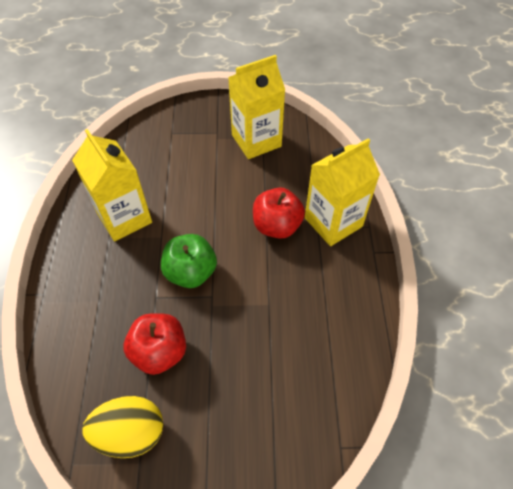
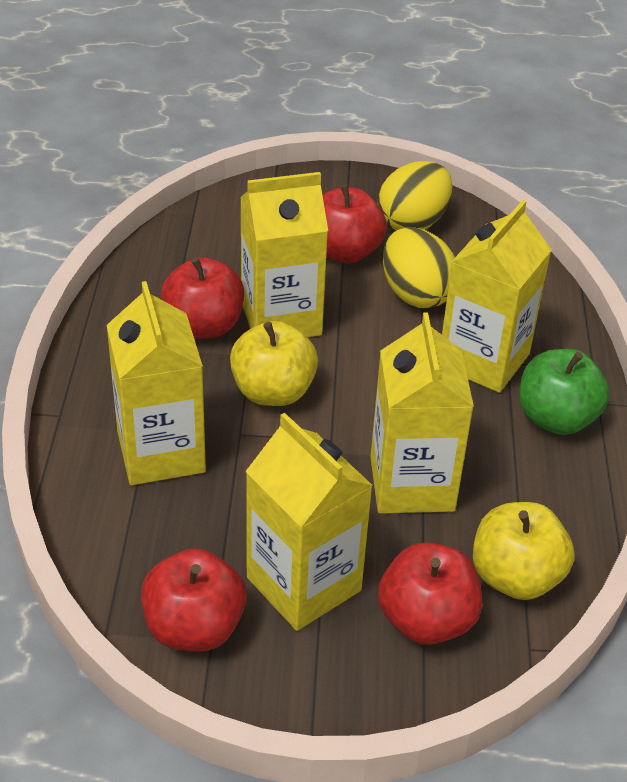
red apple: 2 -> 4
yellow apple: 0 -> 2
yellow carton: 3 -> 5
yellow egg: 1 -> 2

